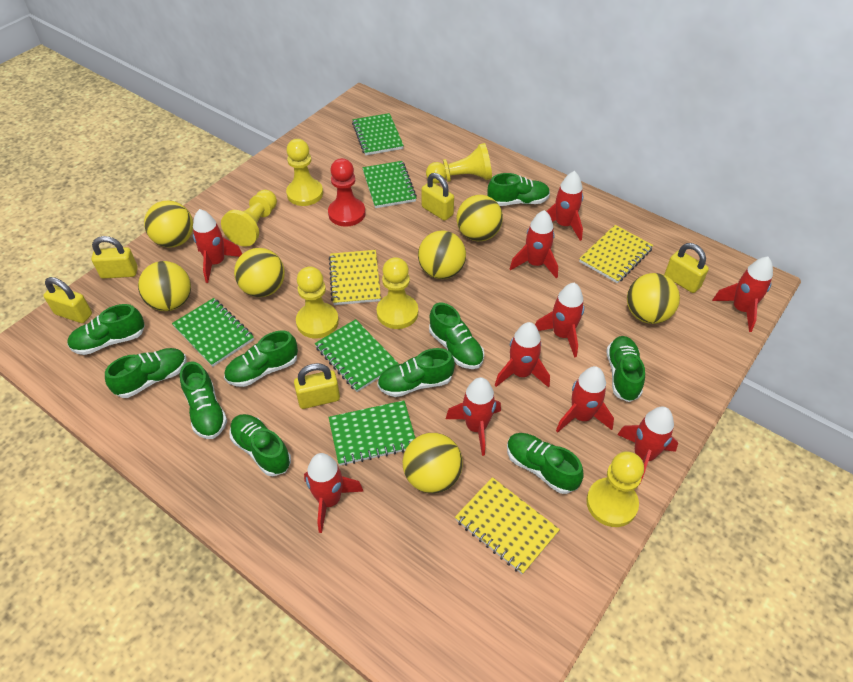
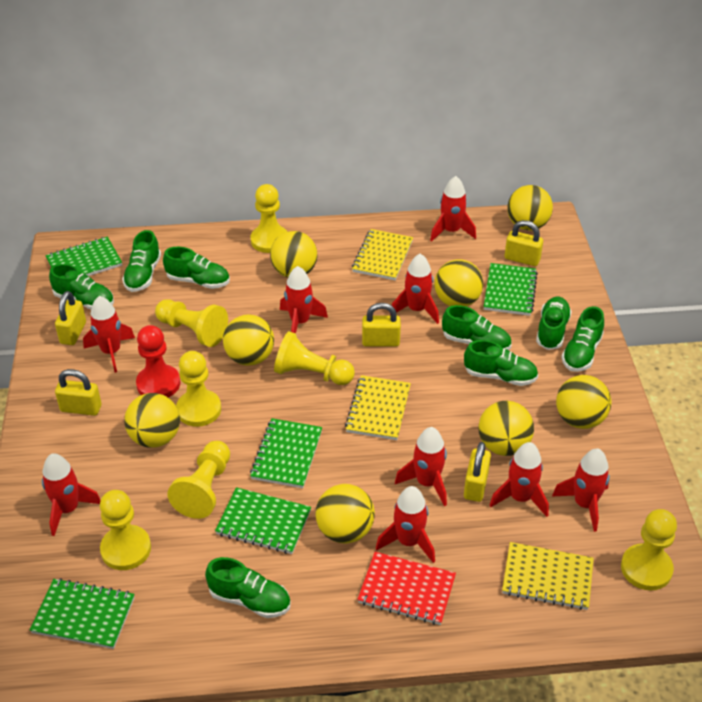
green shoe: 10 -> 8
red notebook: 0 -> 1
red rocket: 10 -> 9
yellow ball: 7 -> 8
yellow pawn: 6 -> 7

